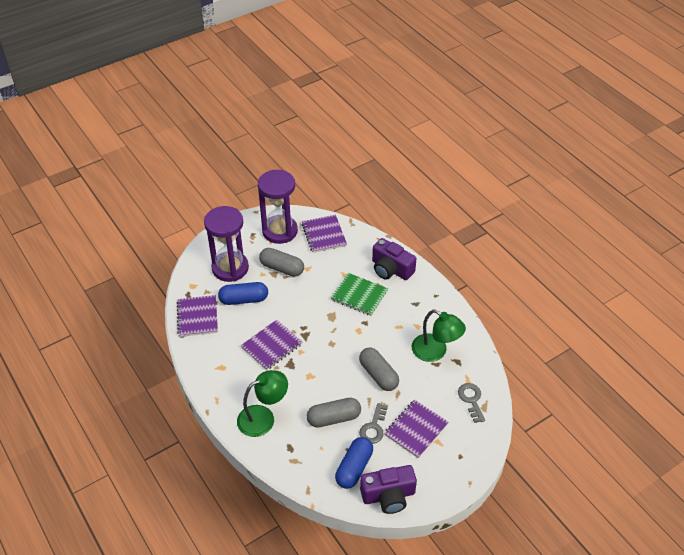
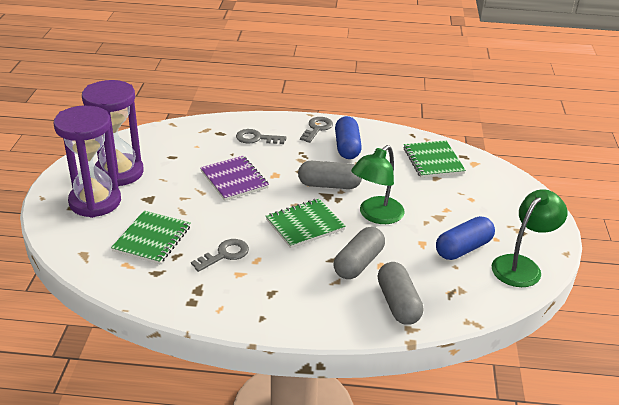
green notebook: 1 -> 3
grey key: 2 -> 3
purple camera: 2 -> 0
purple notebook: 4 -> 1

